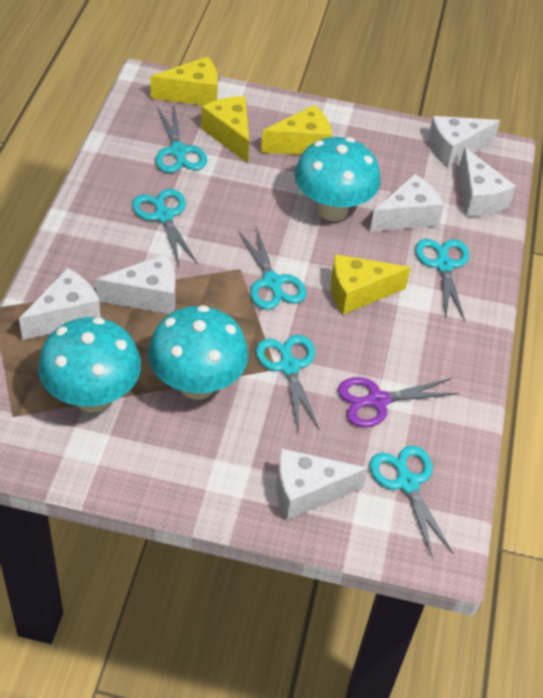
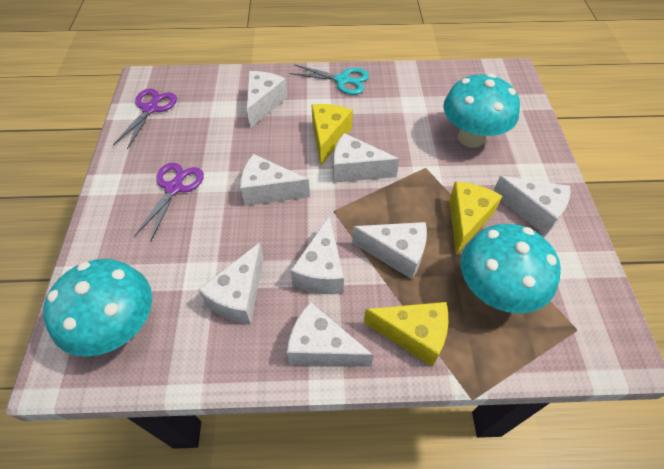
purple scissors: 1 -> 2
turquoise scissors: 6 -> 1
white cheese: 6 -> 8
yellow cheese: 4 -> 3

